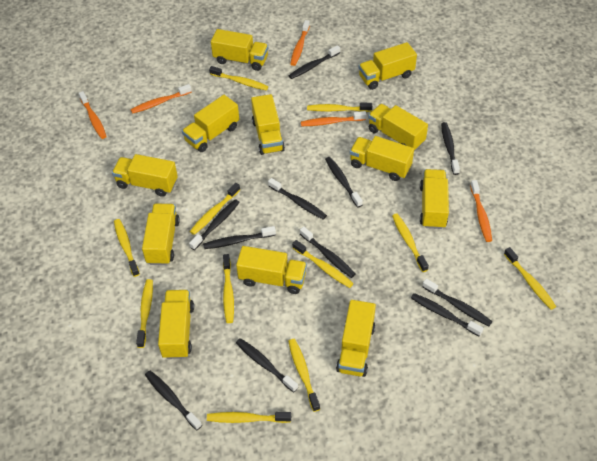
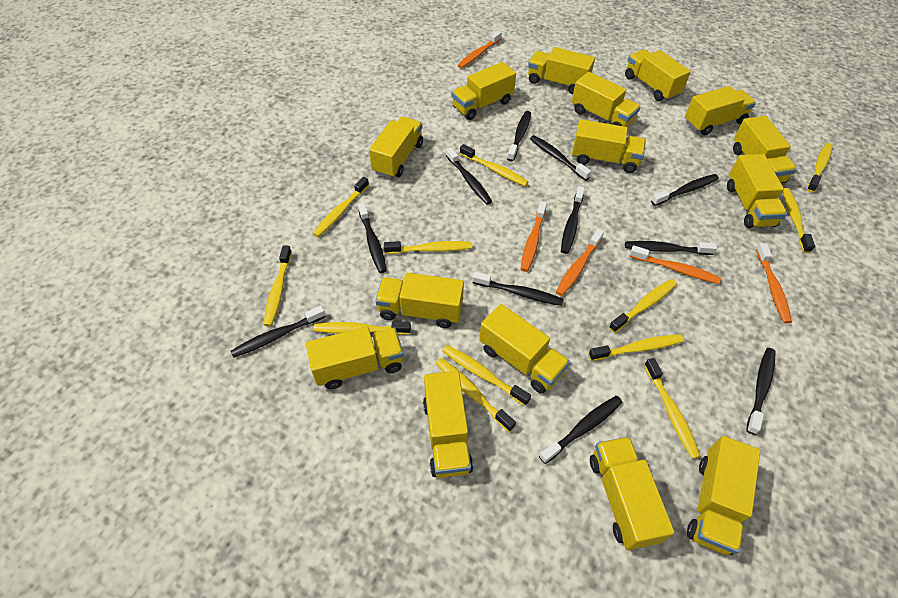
yellow toothbrush: 11 -> 12
yellow truck: 12 -> 15

